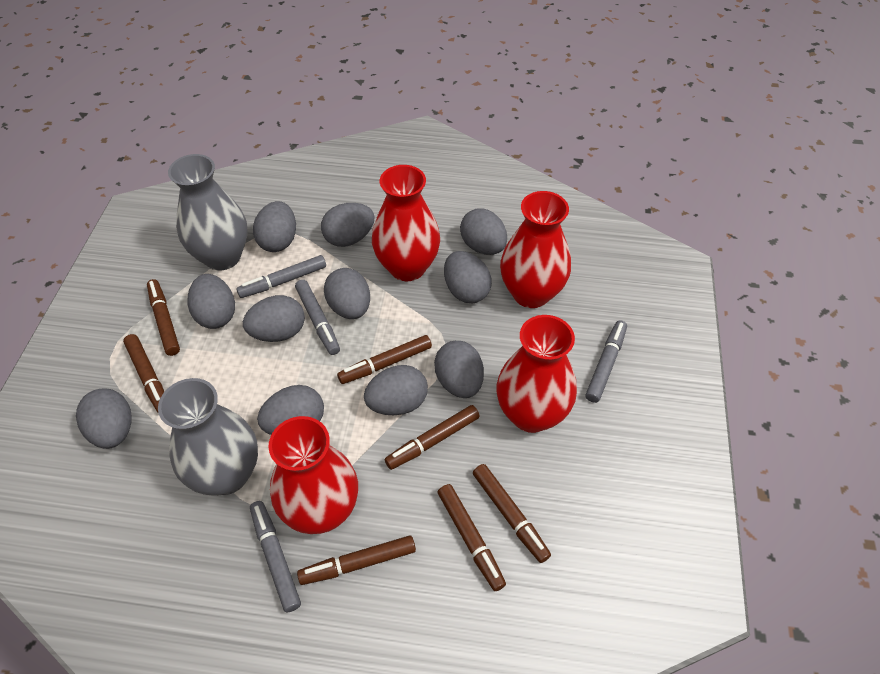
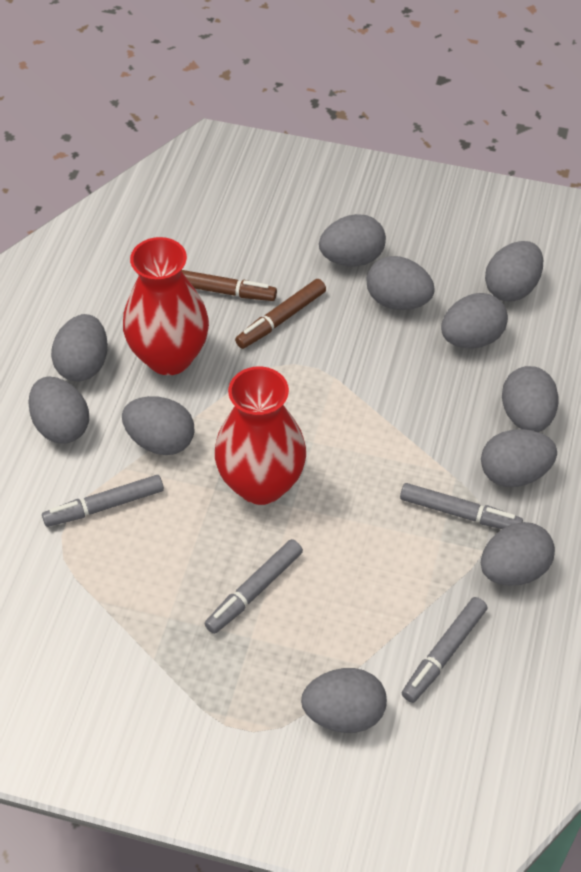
brown marker: 7 -> 2
grey vase: 2 -> 0
red vase: 4 -> 2

